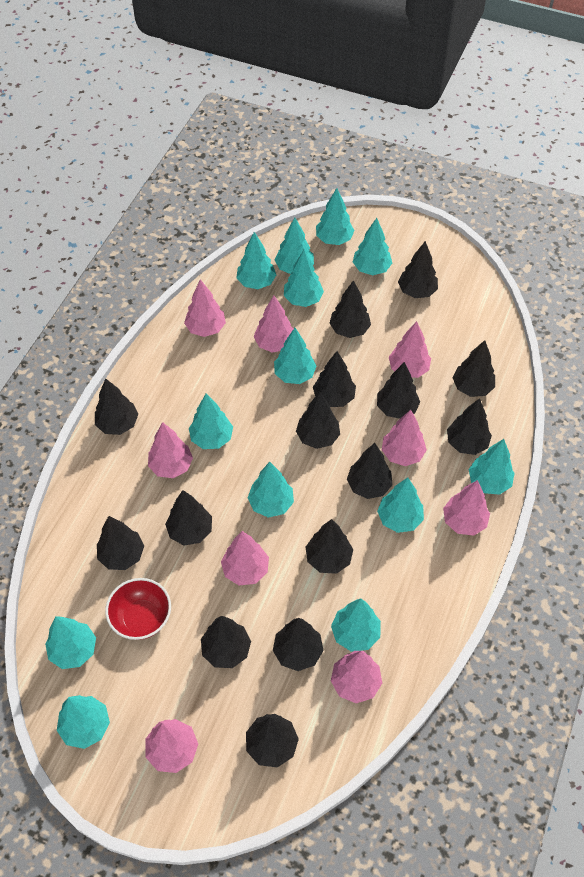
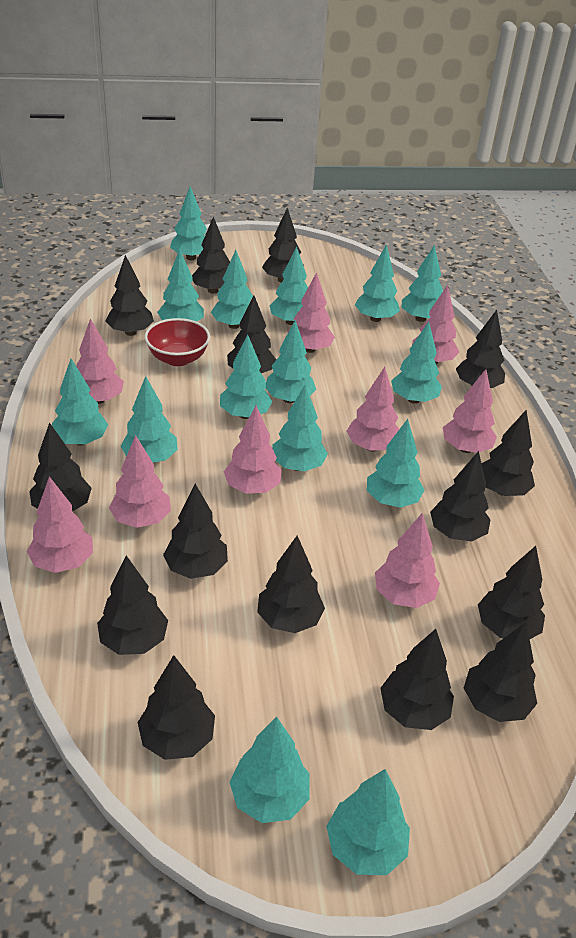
turquoise tree: 13 -> 15

